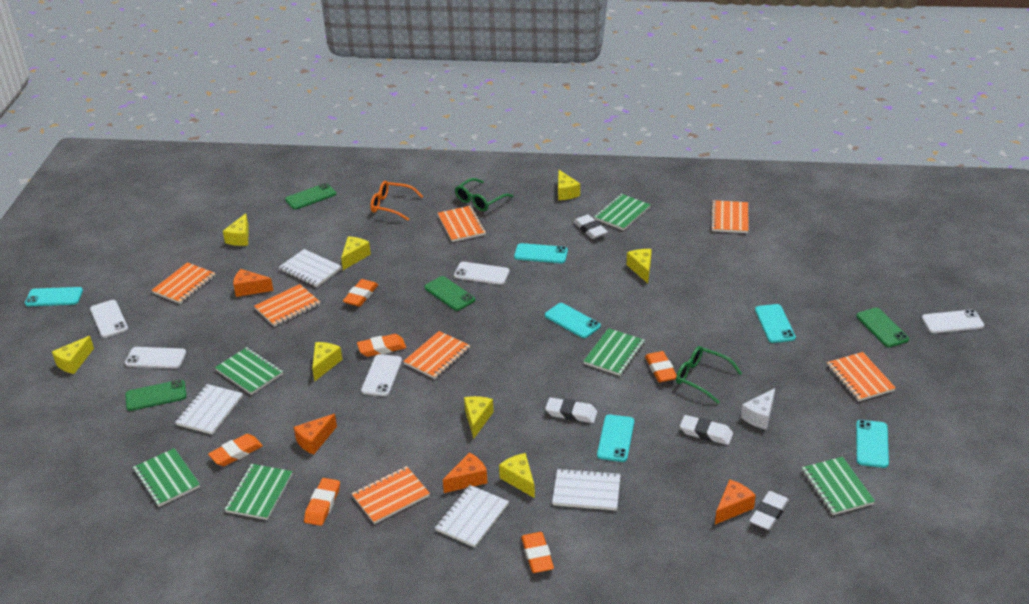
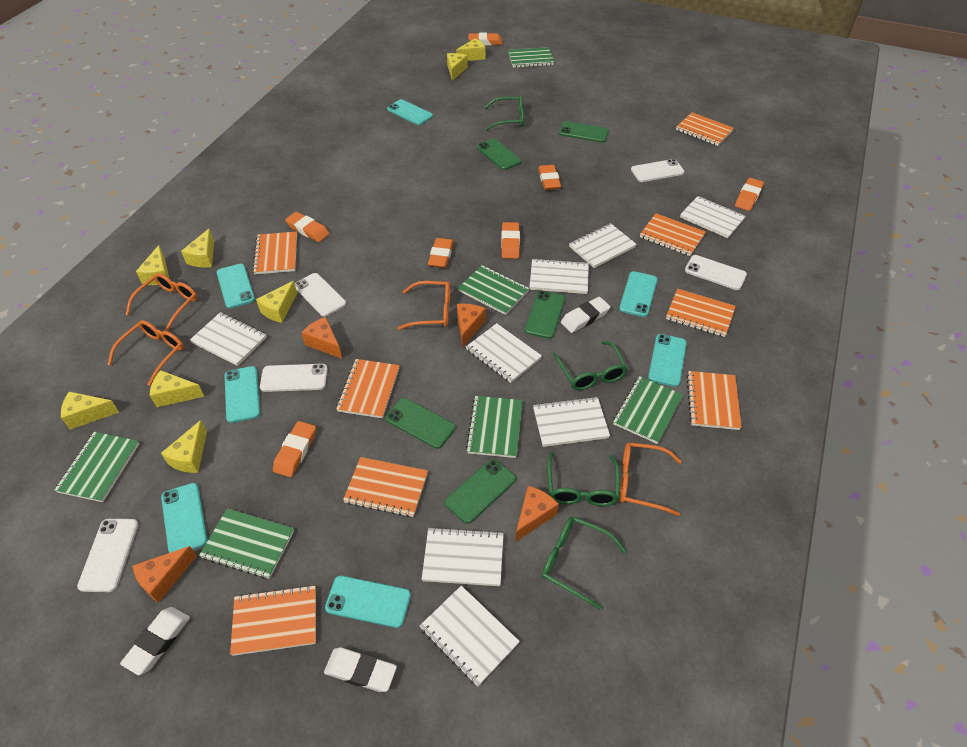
green glasses: 2 -> 4
green phone: 4 -> 5
orange eraser: 6 -> 7
orange glasses: 1 -> 4
orange notebook: 7 -> 8
turquoise phone: 6 -> 7
white cheese: 1 -> 0
white eraser: 4 -> 3
white notebook: 4 -> 8

